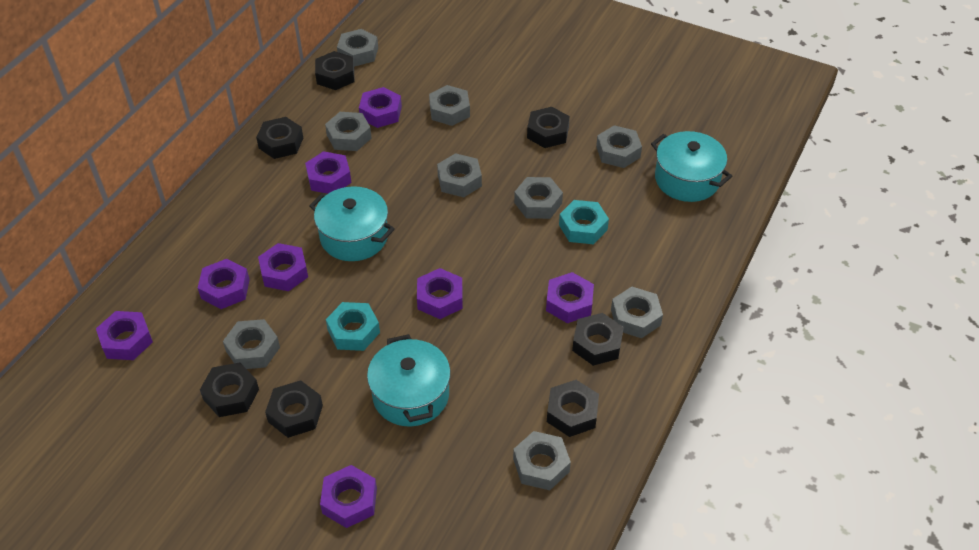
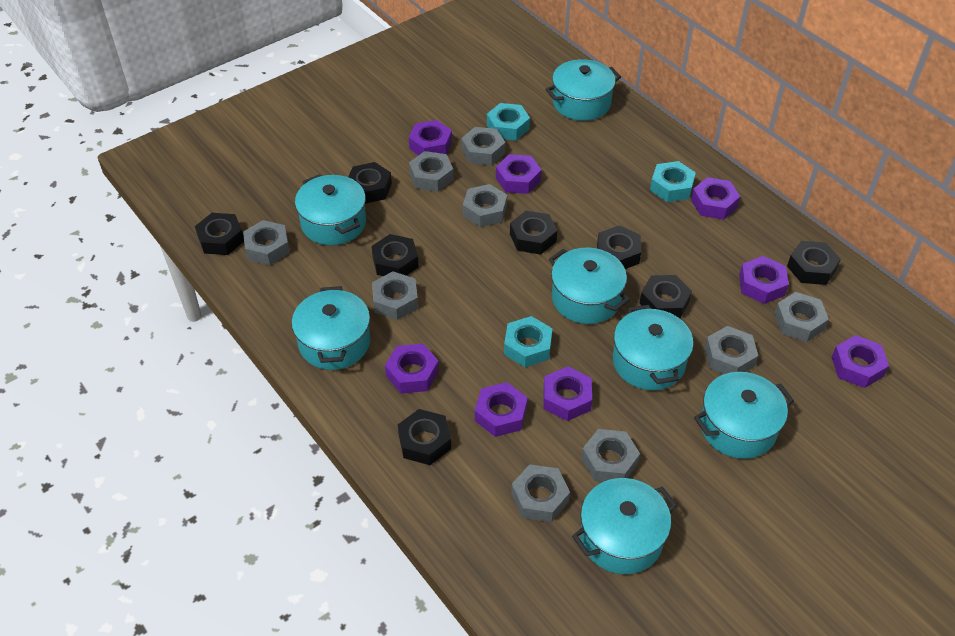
black nut: 7 -> 8
turquoise nut: 2 -> 3
turquoise pot: 3 -> 7

